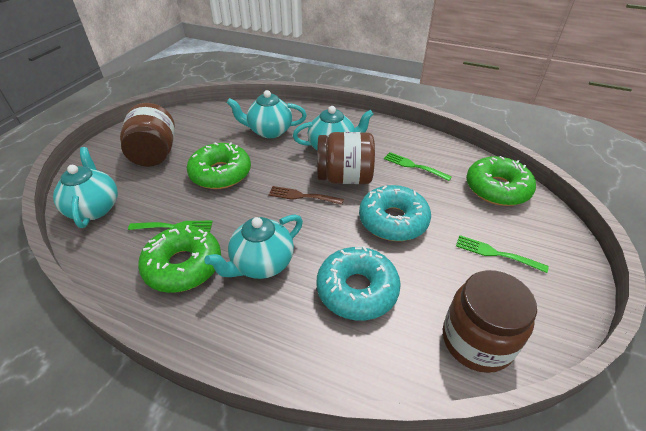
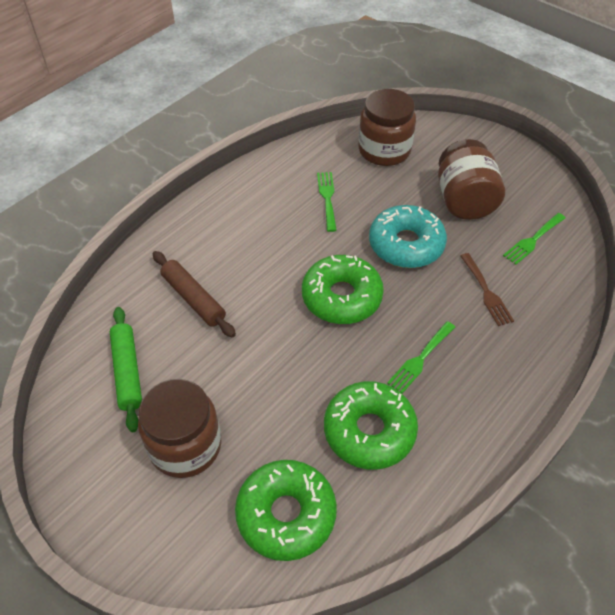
brown rolling pin: 0 -> 1
green rolling pin: 0 -> 1
turquoise donut: 2 -> 1
turquoise teapot: 4 -> 0

